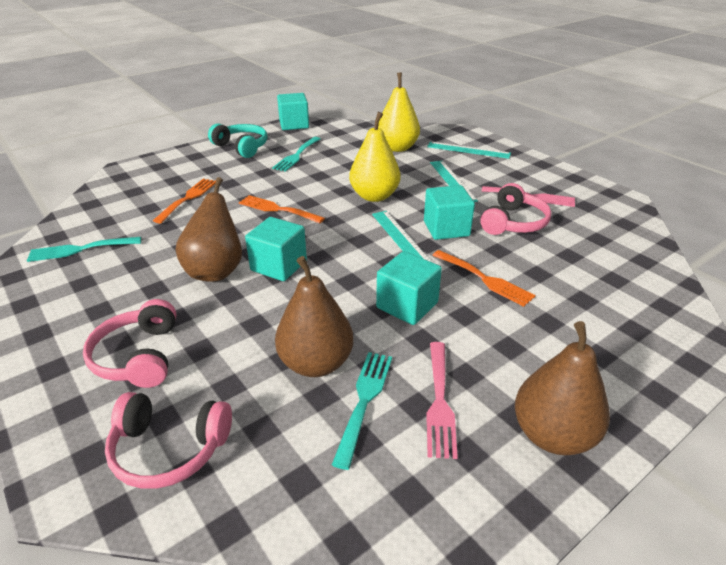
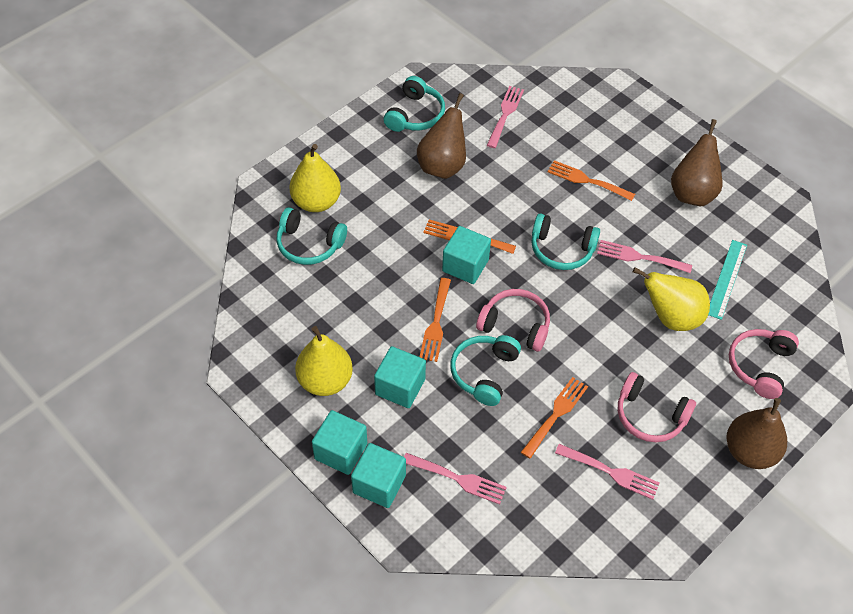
orange fork: 3 -> 4
pink fork: 2 -> 4
turquoise fork: 3 -> 0
turquoise headphones: 1 -> 4
turquoise ruler: 3 -> 1
yellow pear: 2 -> 3

